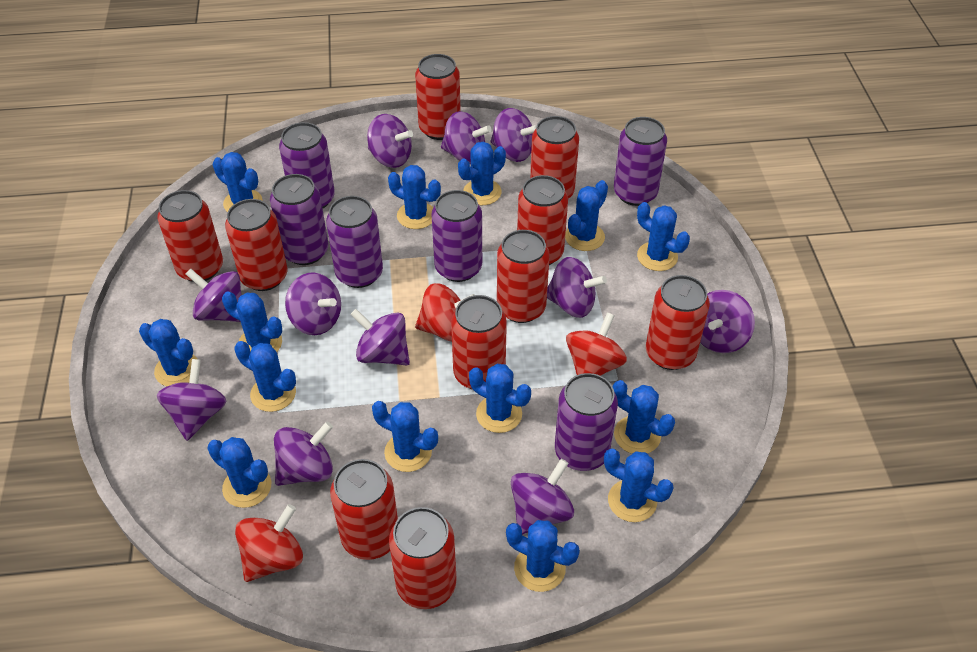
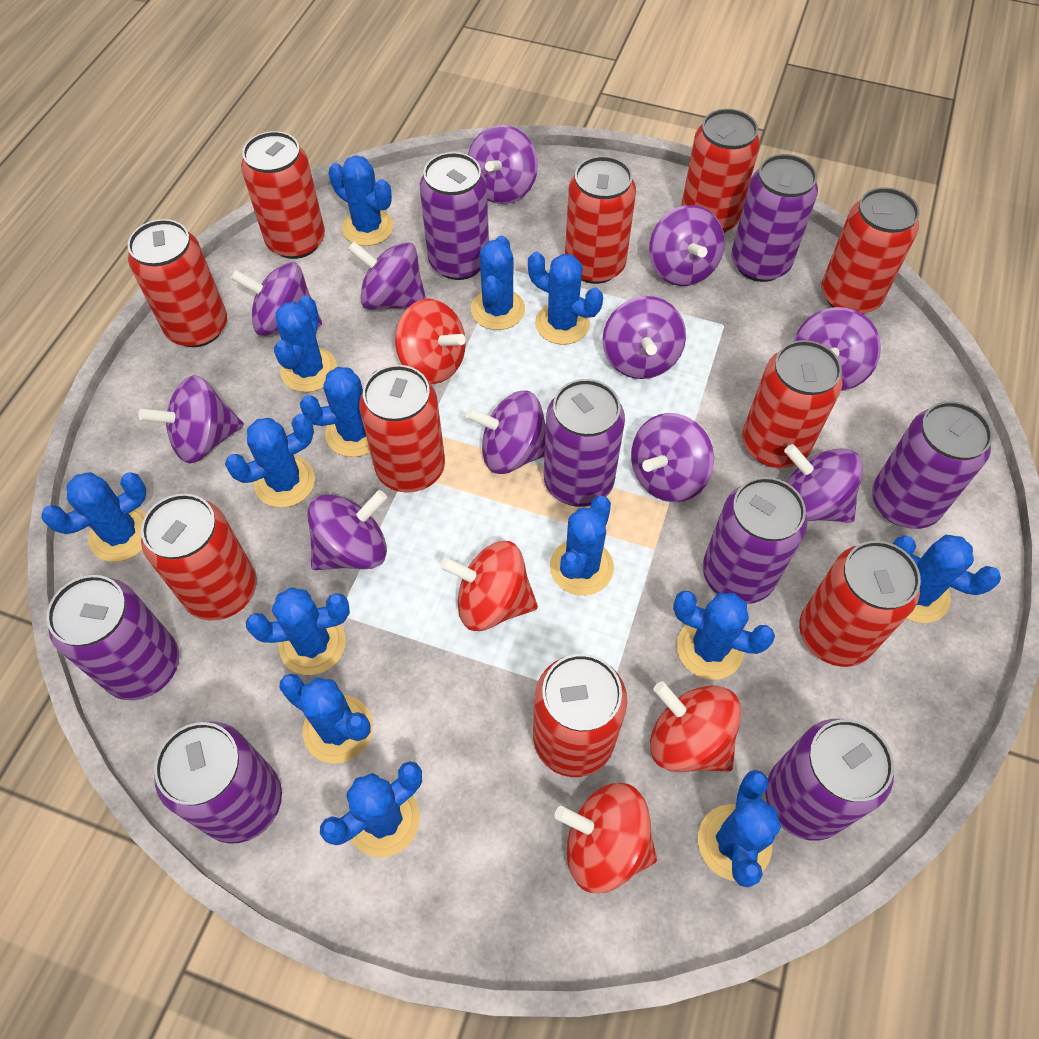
purple can: 6 -> 8
red spinning top: 3 -> 4

